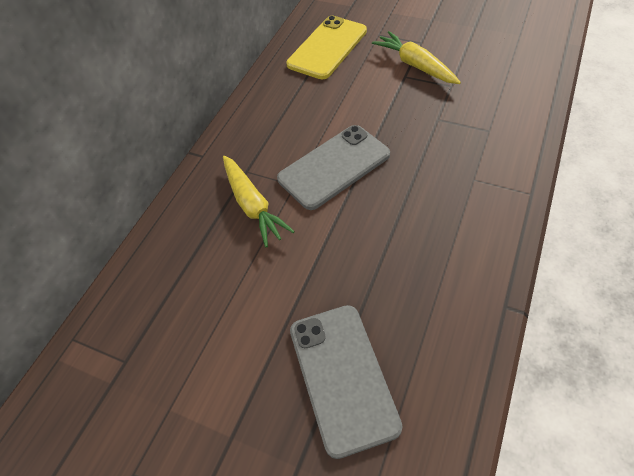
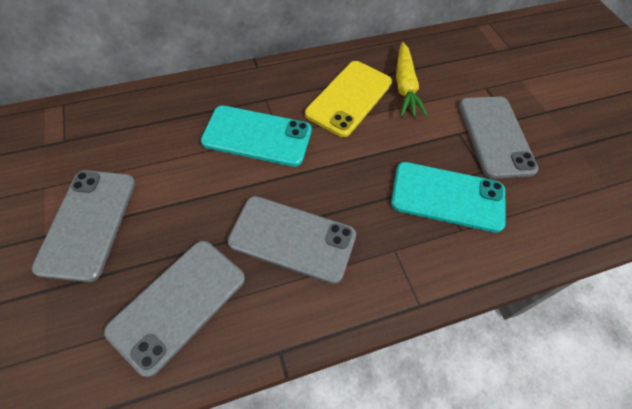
grey phone: 2 -> 4
turquoise phone: 0 -> 2
yellow carrot: 2 -> 1

